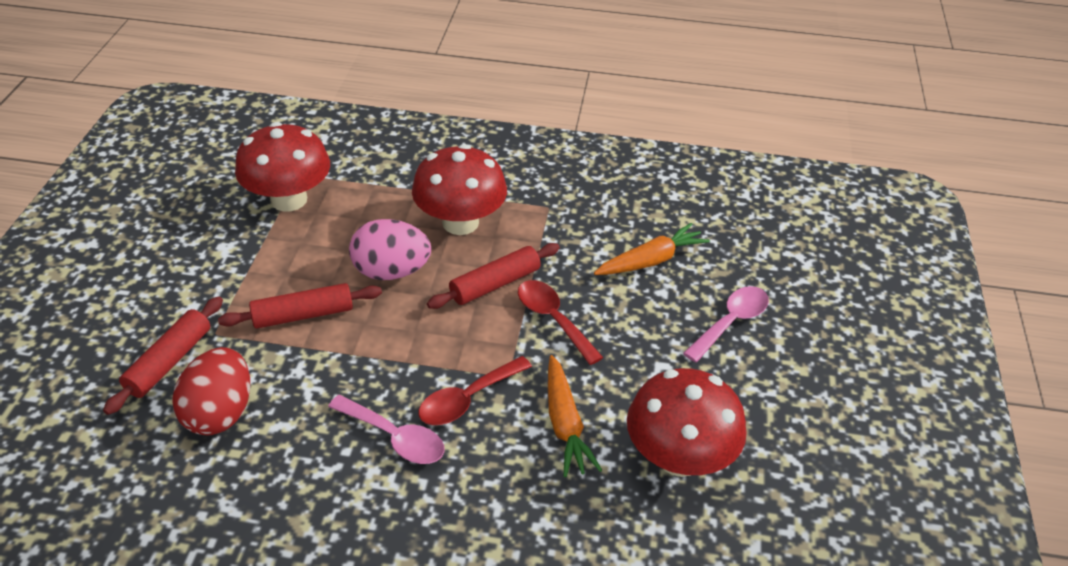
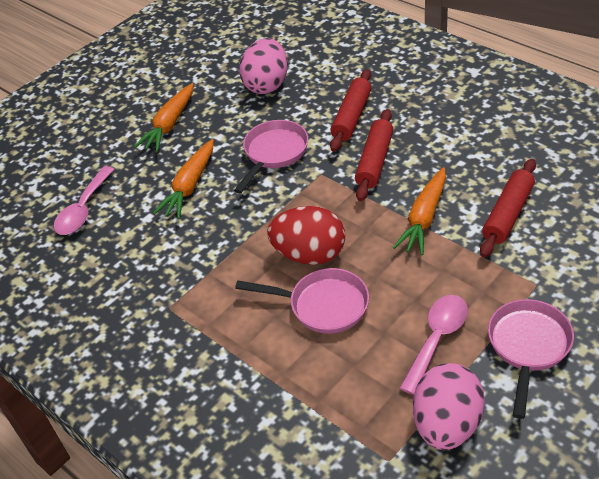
orange carrot: 2 -> 3
pink egg: 1 -> 2
pink pan: 0 -> 3
red mushroom: 3 -> 0
red spoon: 2 -> 0

